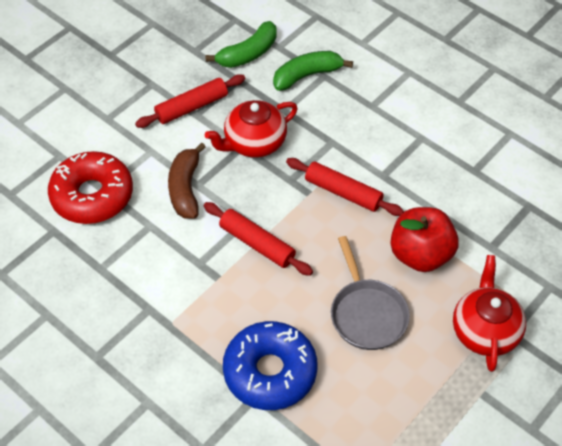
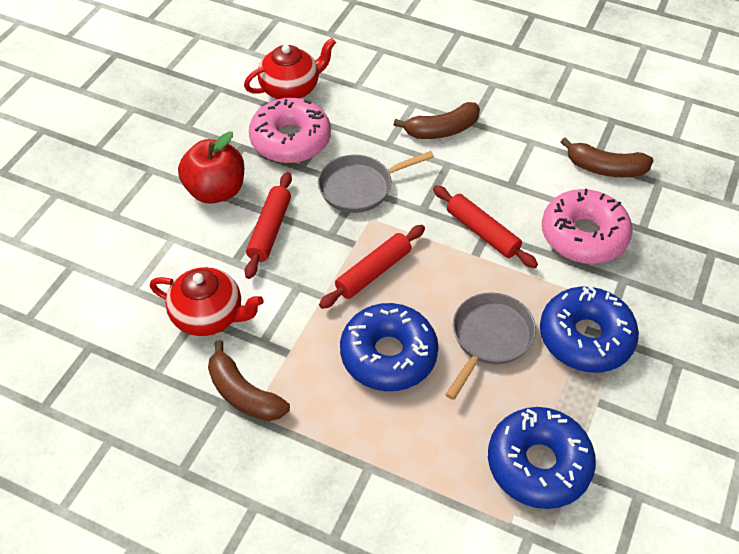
blue donut: 1 -> 3
brown banana: 1 -> 3
green banana: 2 -> 0
grey pan: 1 -> 2
pink donut: 0 -> 2
red donut: 1 -> 0

